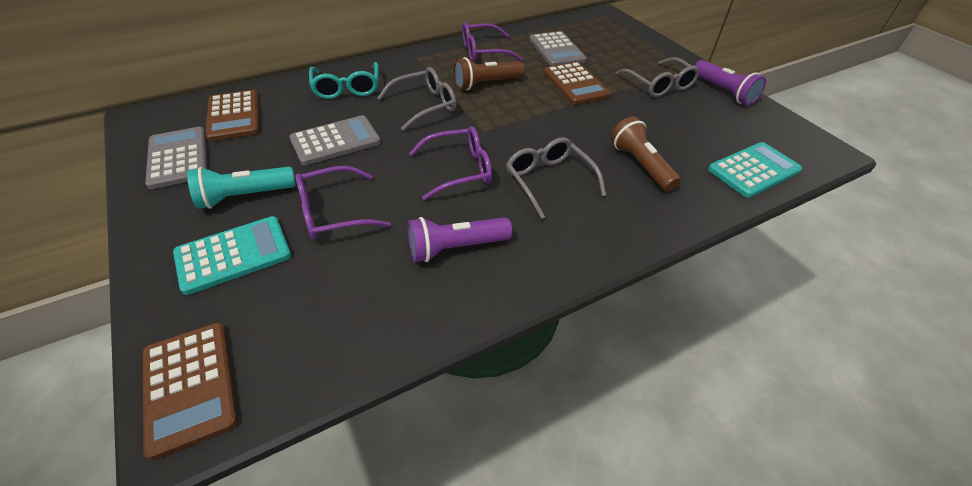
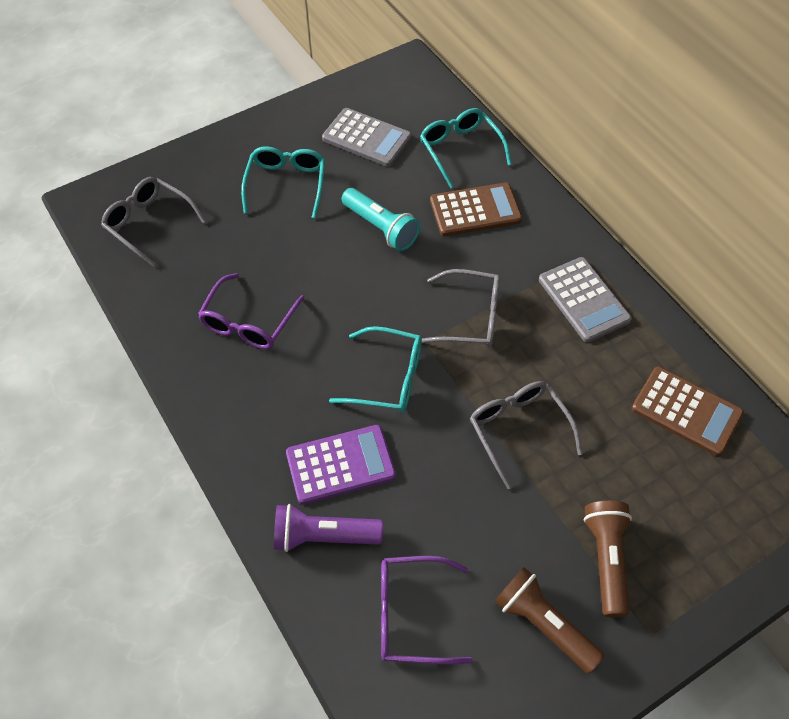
brown calculator: 3 -> 2
grey calculator: 3 -> 2
purple calculator: 0 -> 1
purple flashlight: 2 -> 1
purple glasses: 3 -> 2
turquoise calculator: 2 -> 0
turquoise glasses: 1 -> 3

